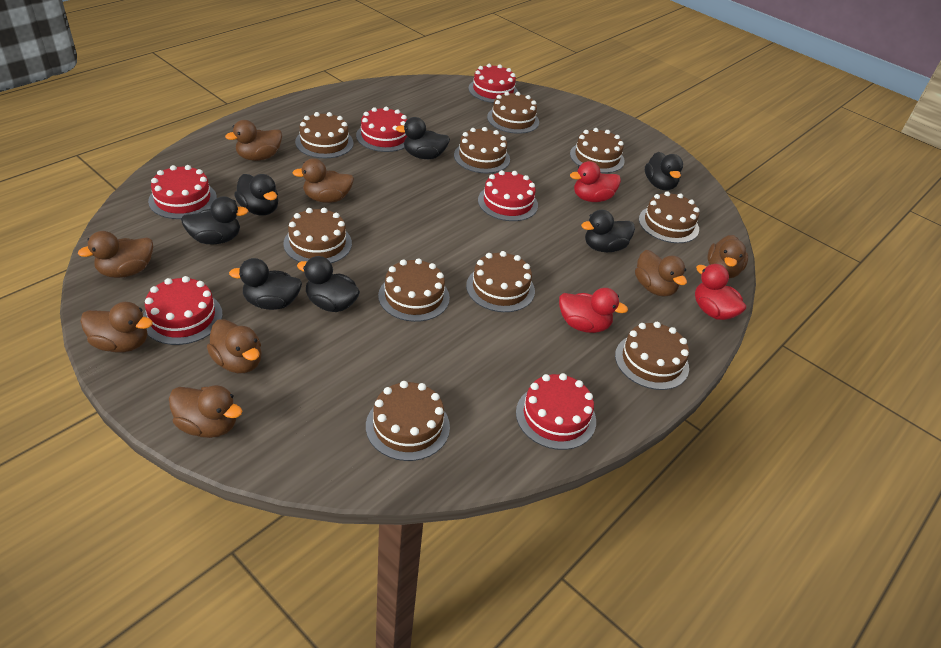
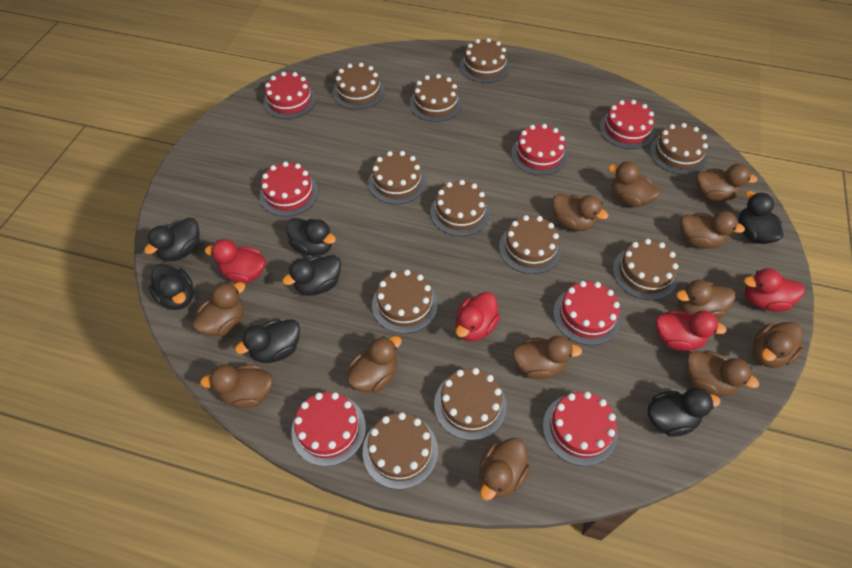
brown cake: 10 -> 11
brown duck: 8 -> 12
red cake: 6 -> 7
red duck: 3 -> 4

